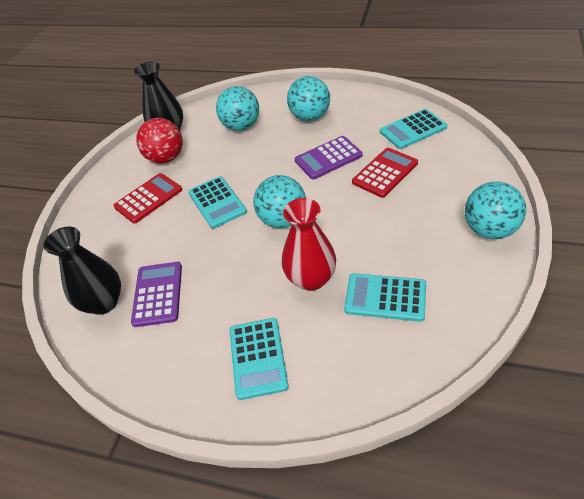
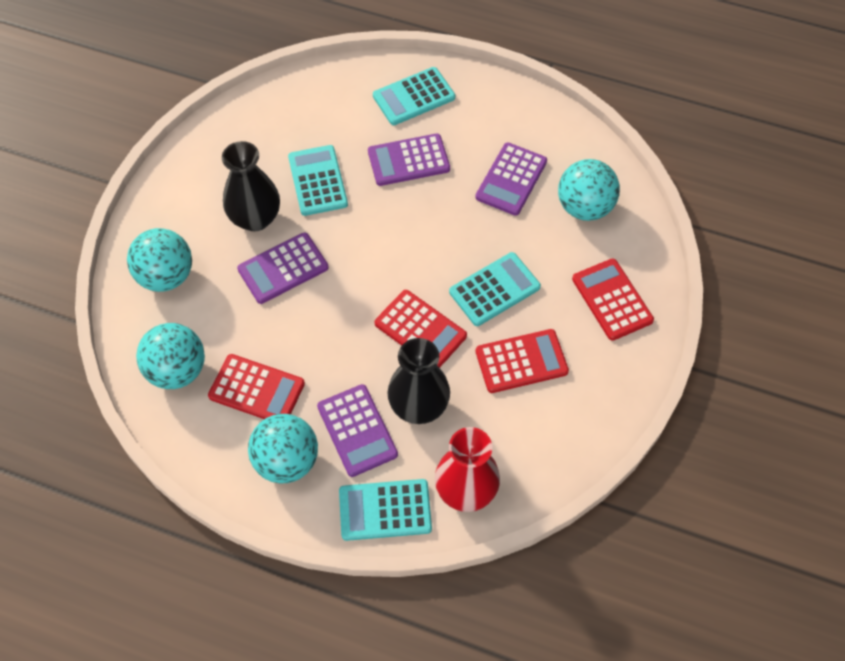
purple calculator: 2 -> 4
red ball: 1 -> 0
red calculator: 2 -> 4

